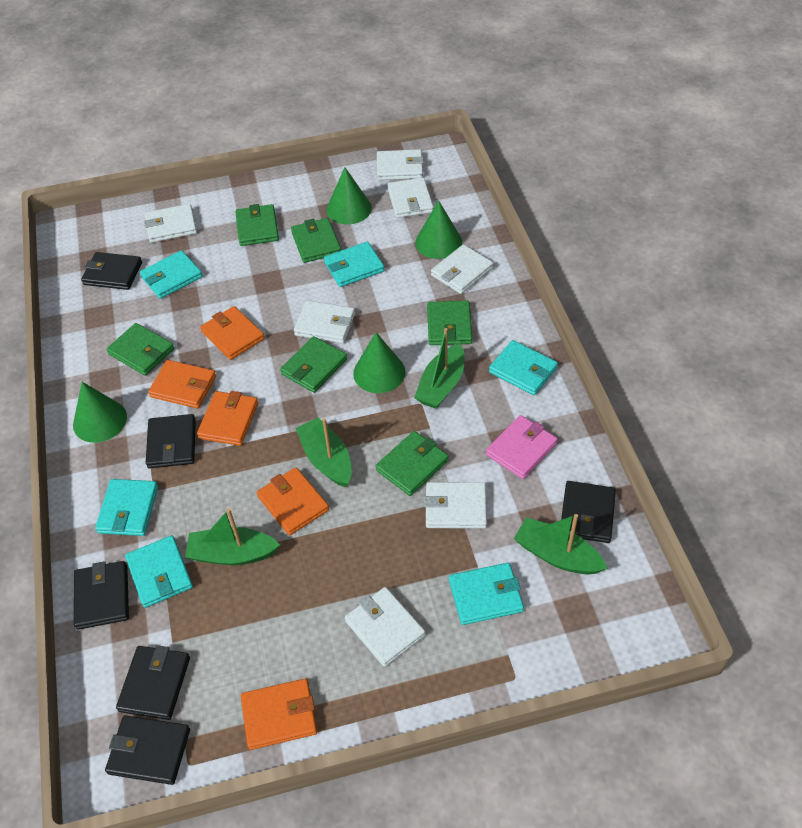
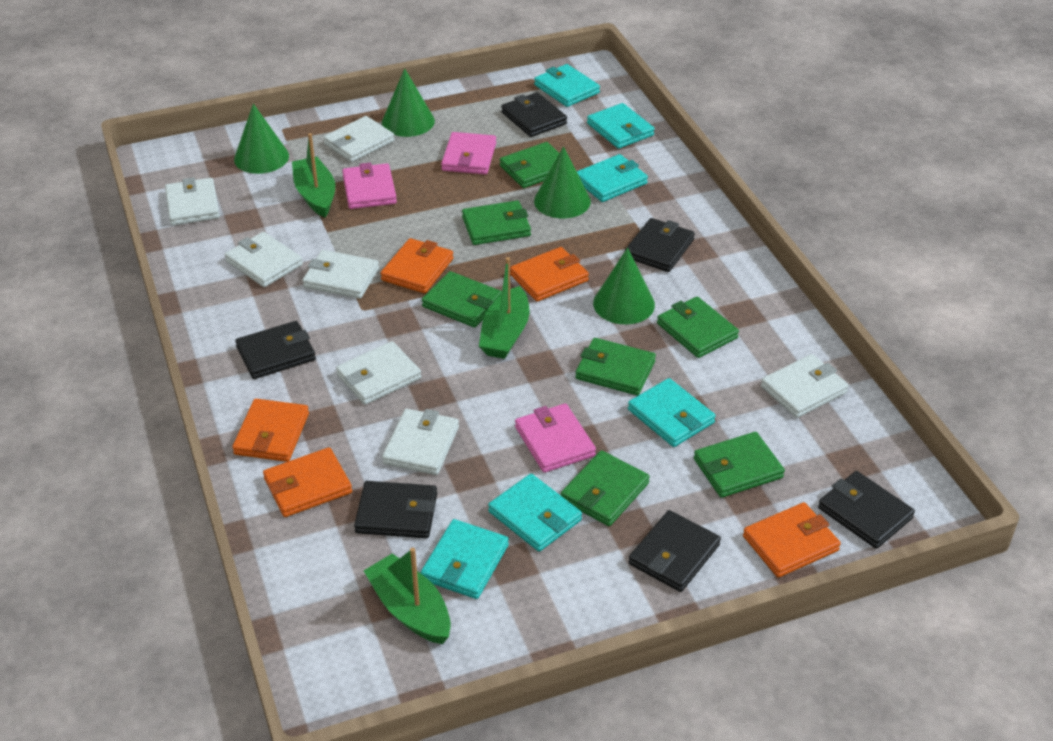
green boat: 4 -> 3
green wallet: 6 -> 7
pink wallet: 1 -> 3

